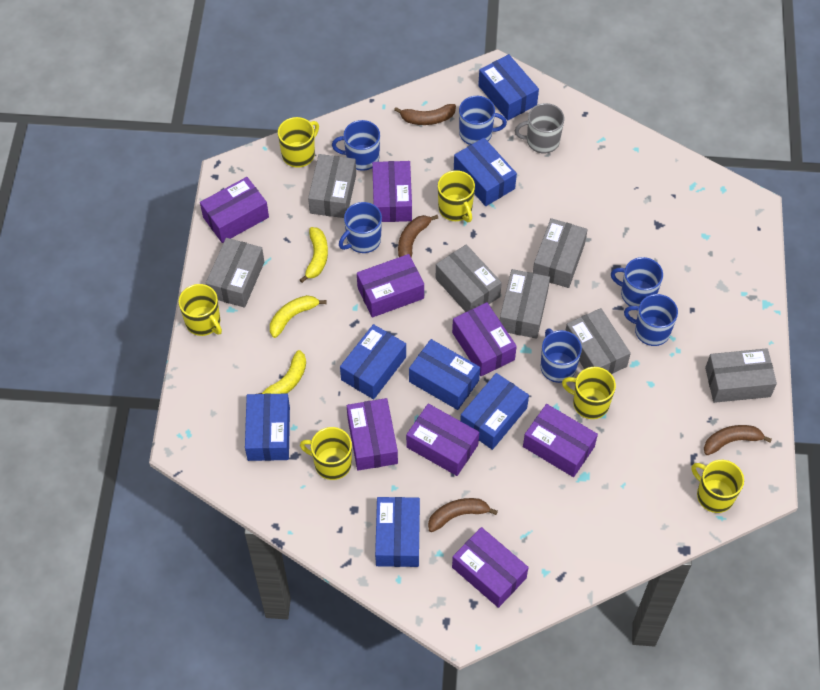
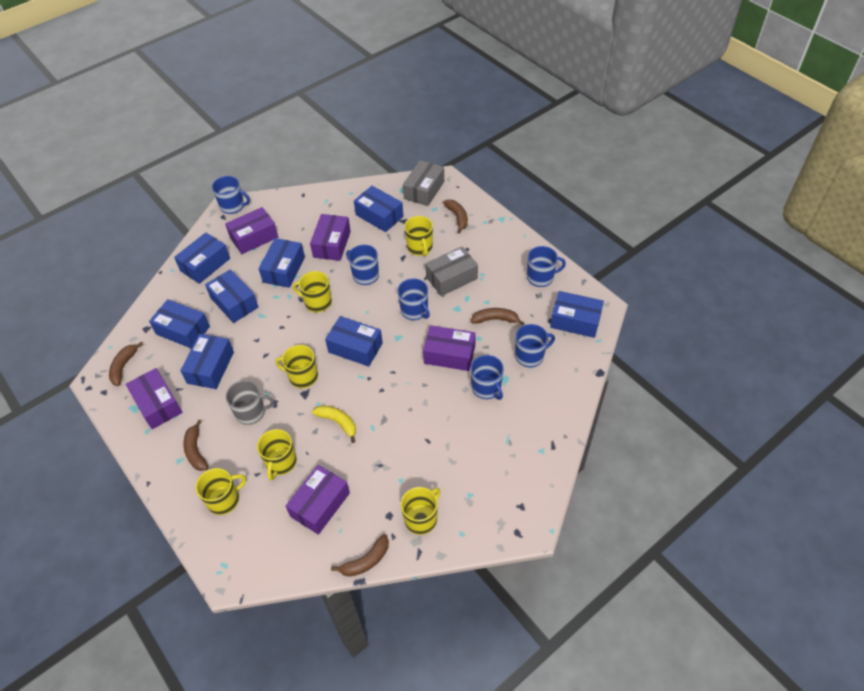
blue box: 7 -> 8
brown banana: 4 -> 5
grey box: 7 -> 2
purple box: 8 -> 5
yellow banana: 3 -> 1

